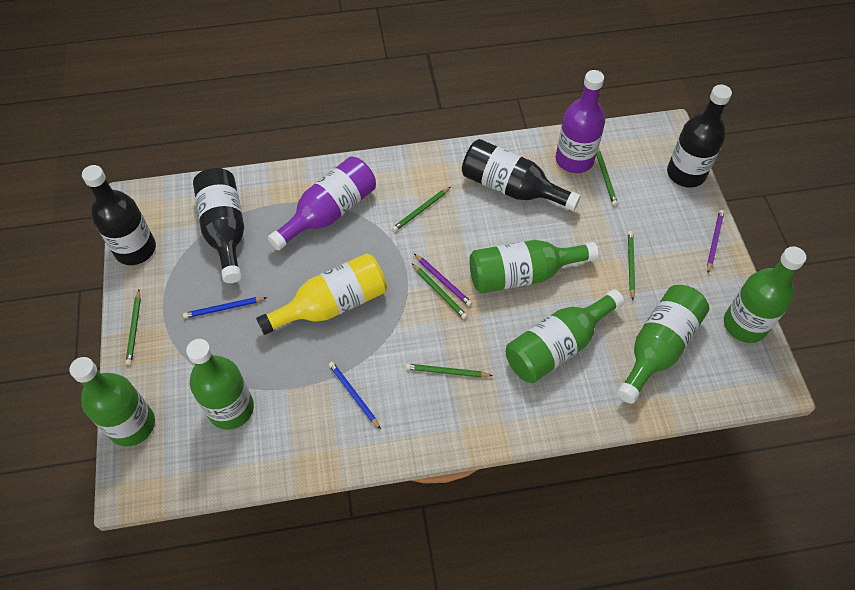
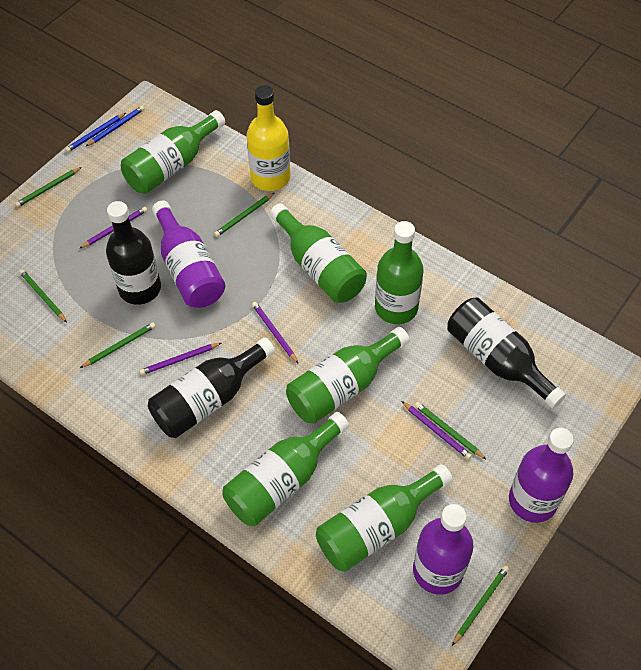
black bottle: 4 -> 3
purple bottle: 2 -> 3
purple pencil: 2 -> 4

